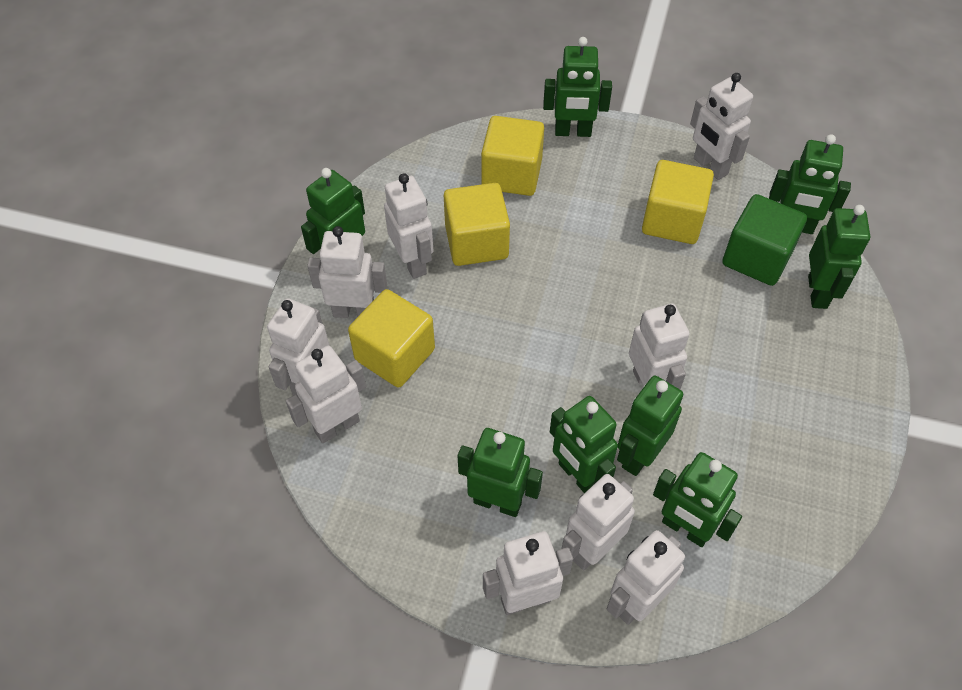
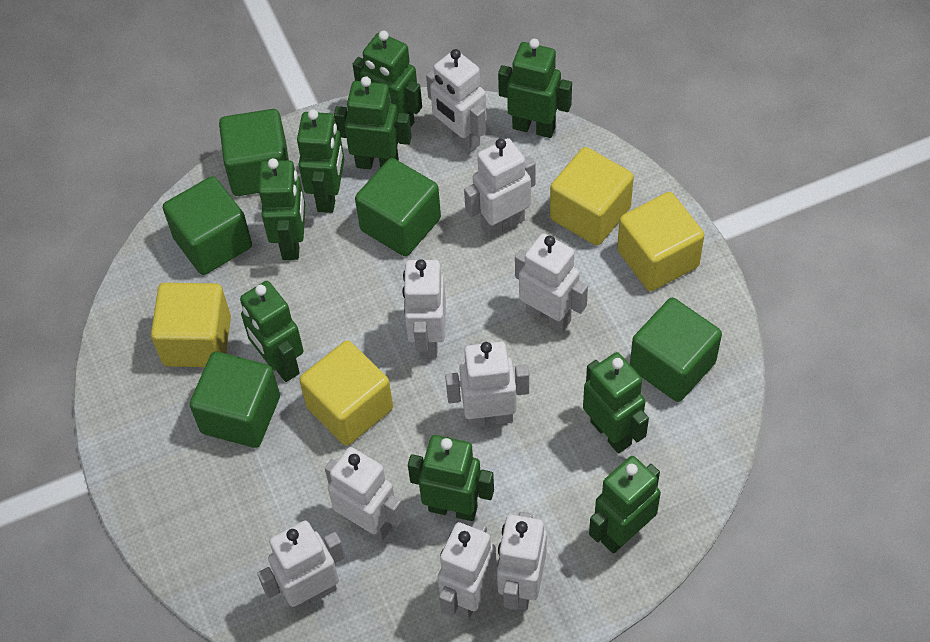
green cube: 1 -> 5
green robot: 8 -> 9

